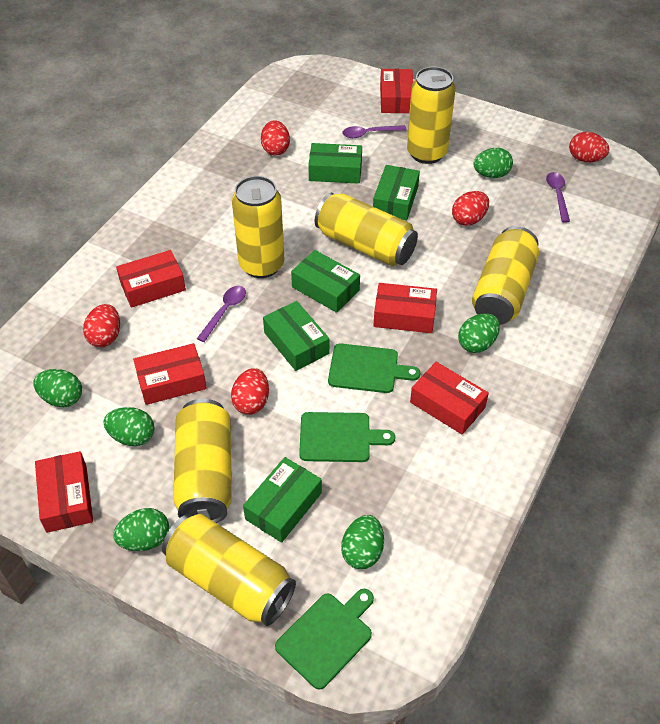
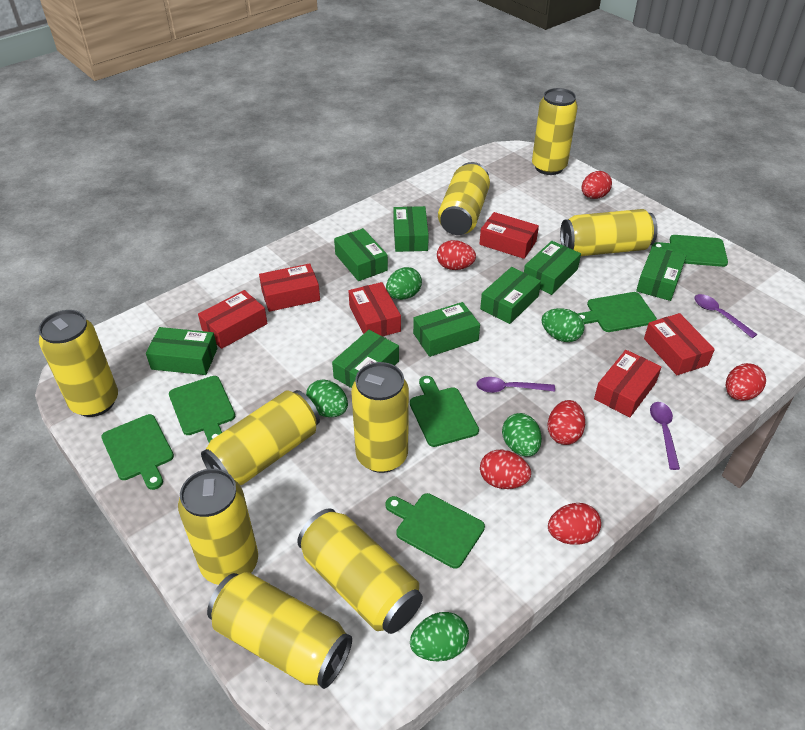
green box: 5 -> 8
green cutting board: 3 -> 6
green egg: 6 -> 5
red egg: 5 -> 6
yellow can: 6 -> 9

